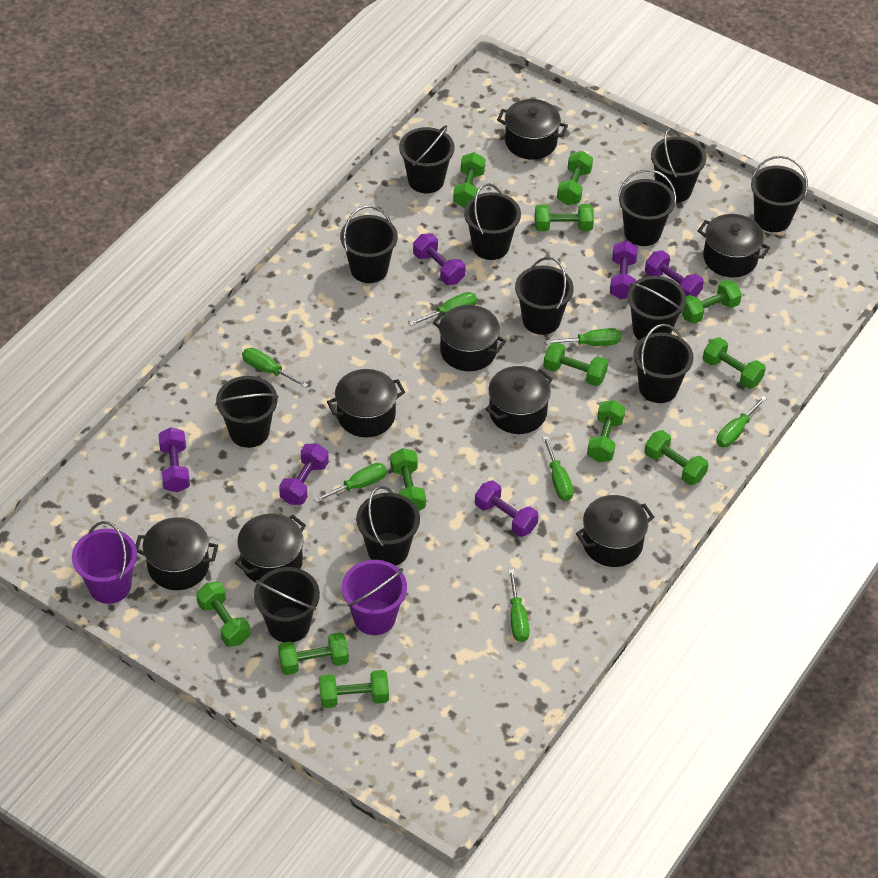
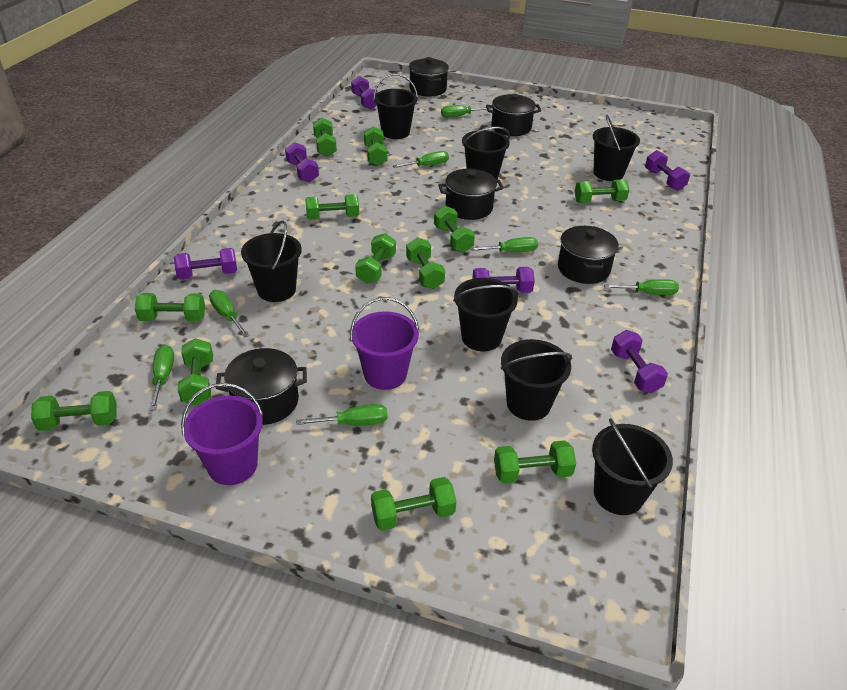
black bucket: 12 -> 7
black pot: 8 -> 5

